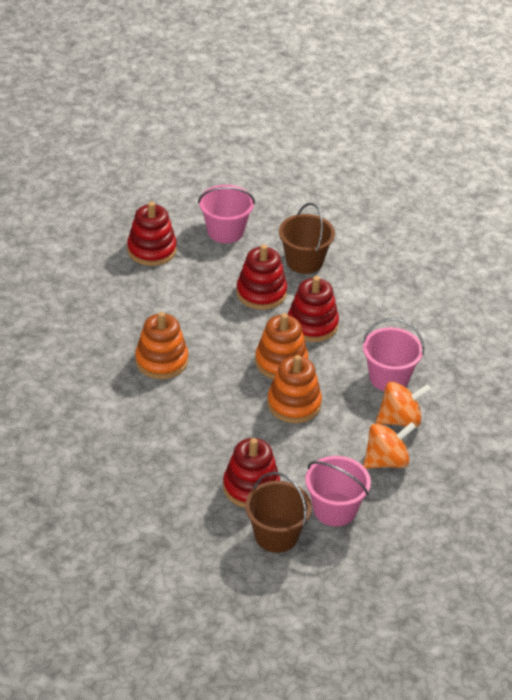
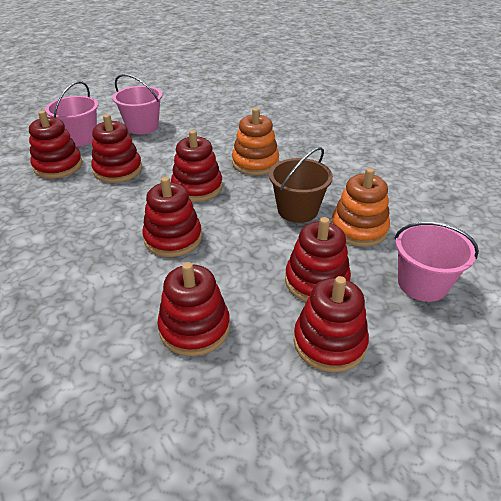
brown bucket: 2 -> 1
orange spinning top: 2 -> 0
orange stacking toy: 3 -> 2
red stacking toy: 4 -> 7

